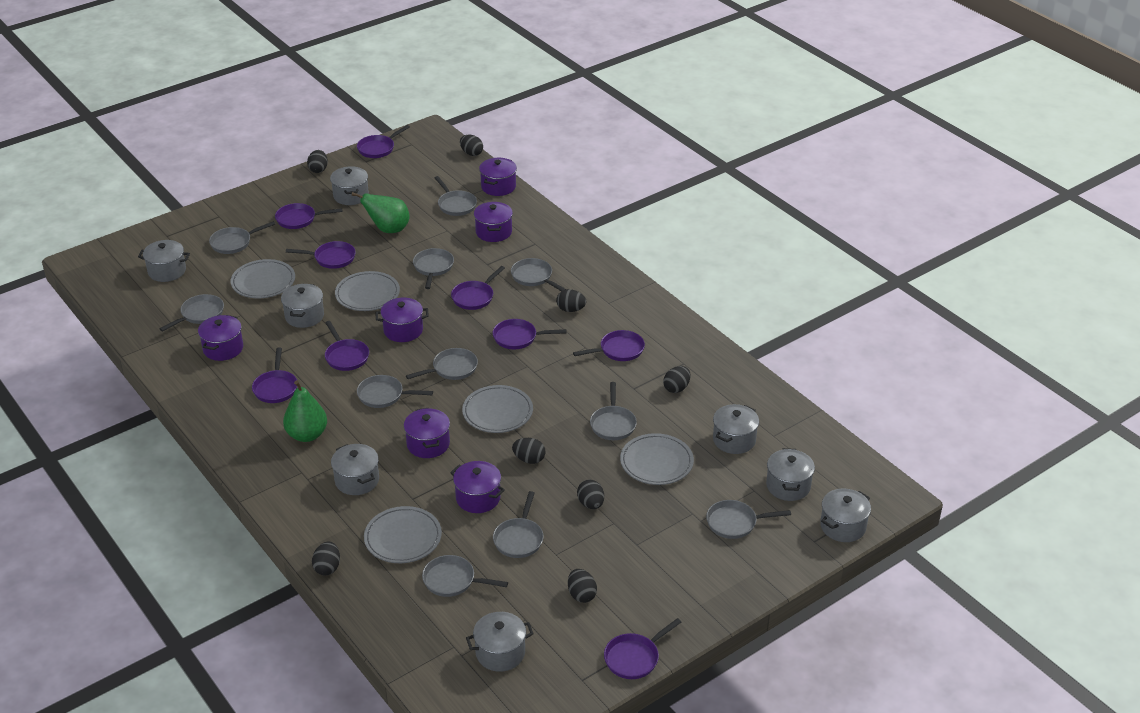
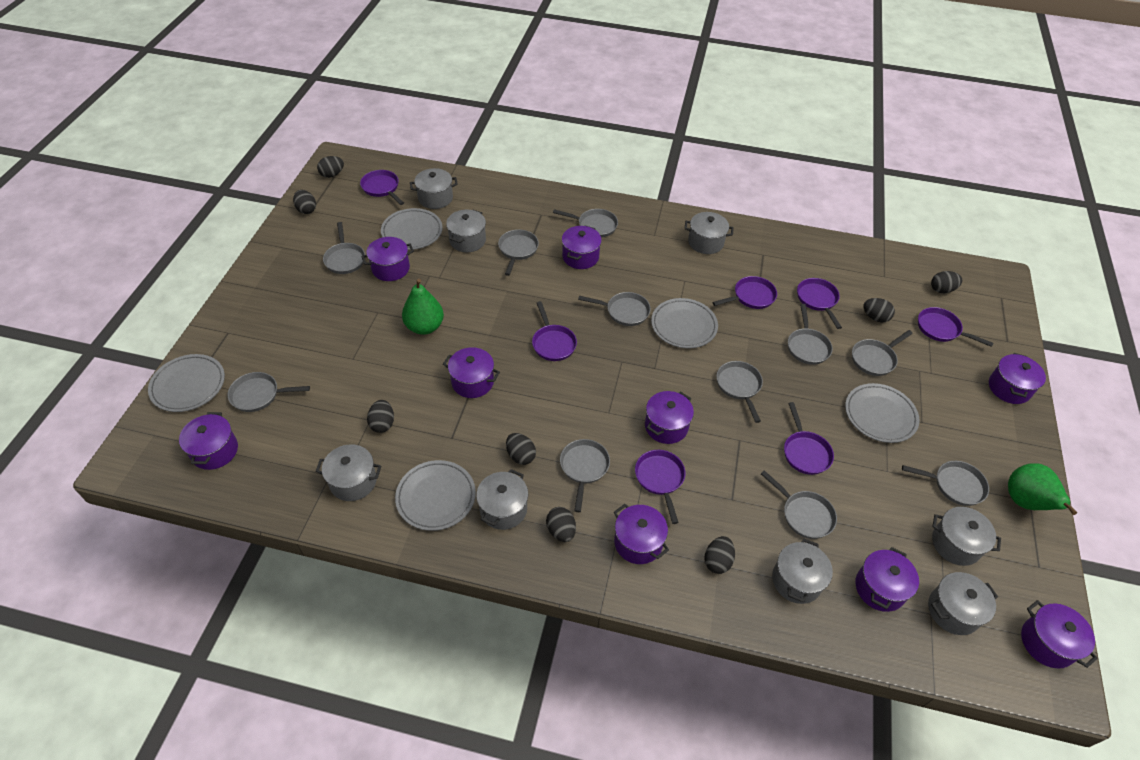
purple pan: 9 -> 7
purple pot: 6 -> 9

